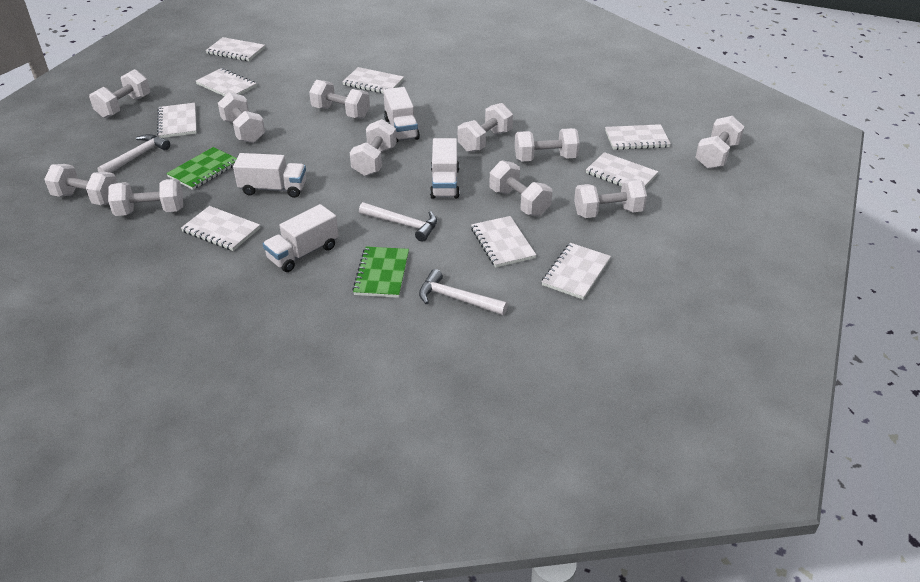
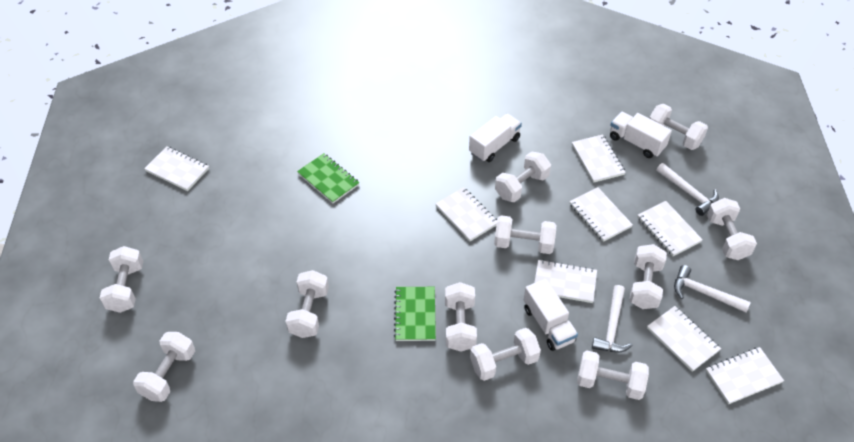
white notebook: 9 -> 8
white truck: 4 -> 3

